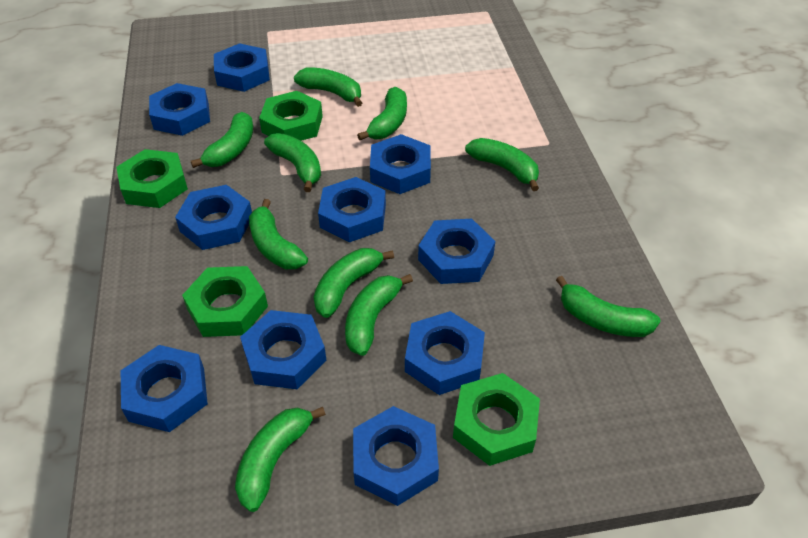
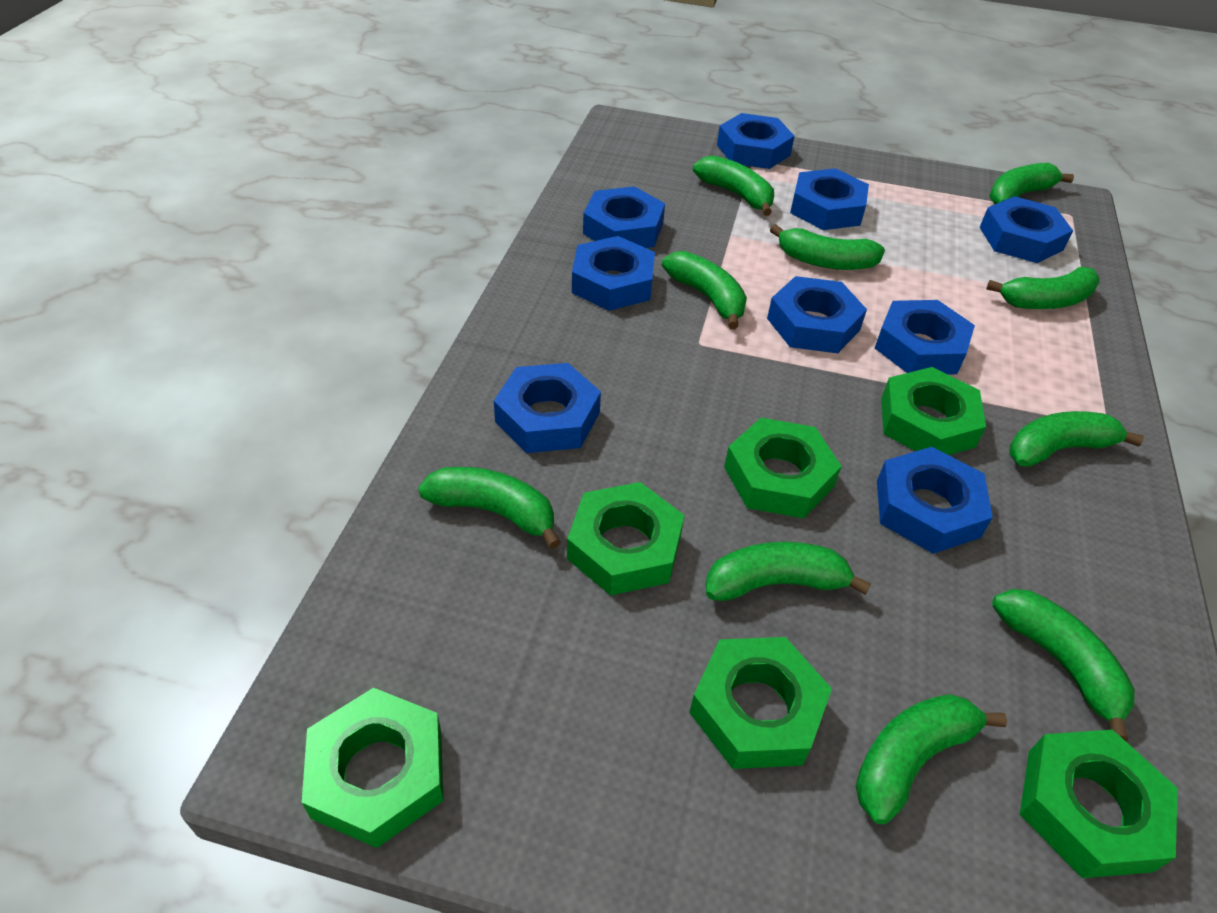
blue nut: 10 -> 9
green nut: 4 -> 6

